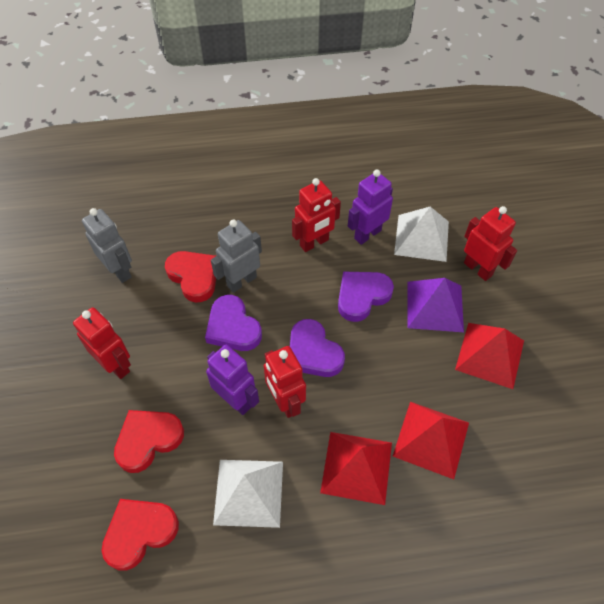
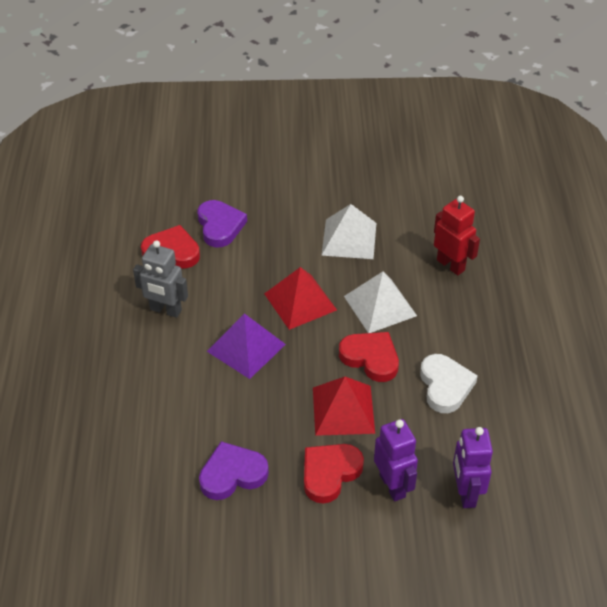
grey robot: 2 -> 1
purple heart: 3 -> 2
red pyramid: 3 -> 2
red robot: 4 -> 1
white heart: 0 -> 1

